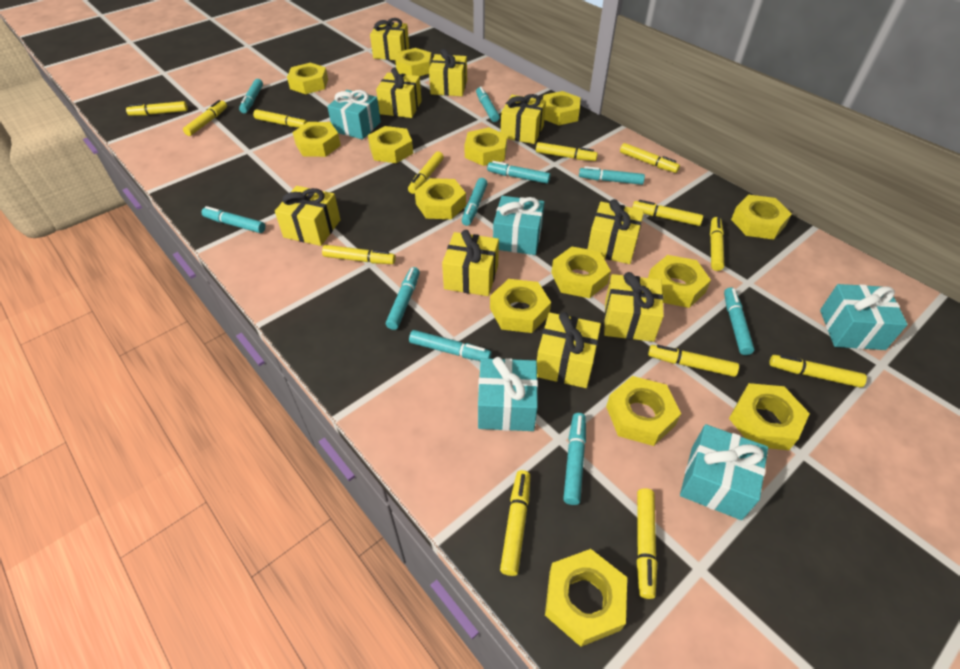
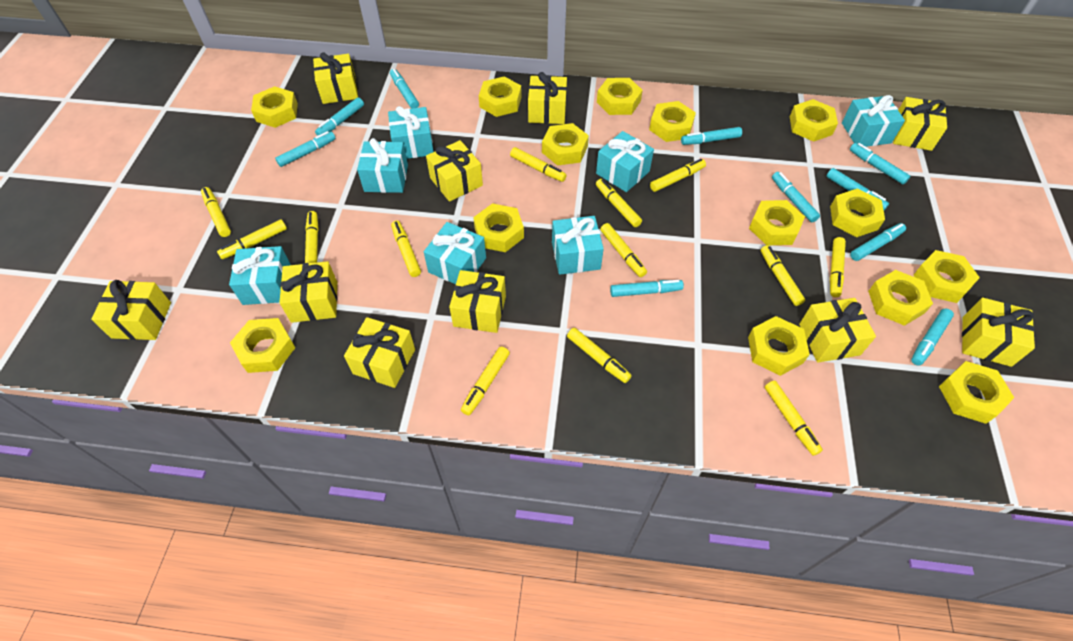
turquoise gift: 5 -> 7
yellow gift: 9 -> 10

